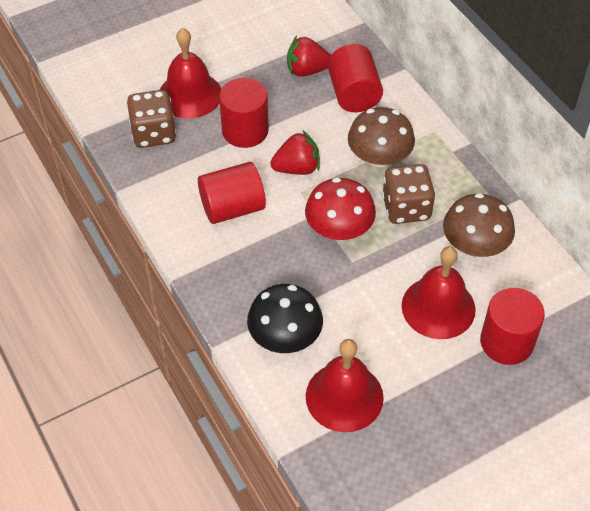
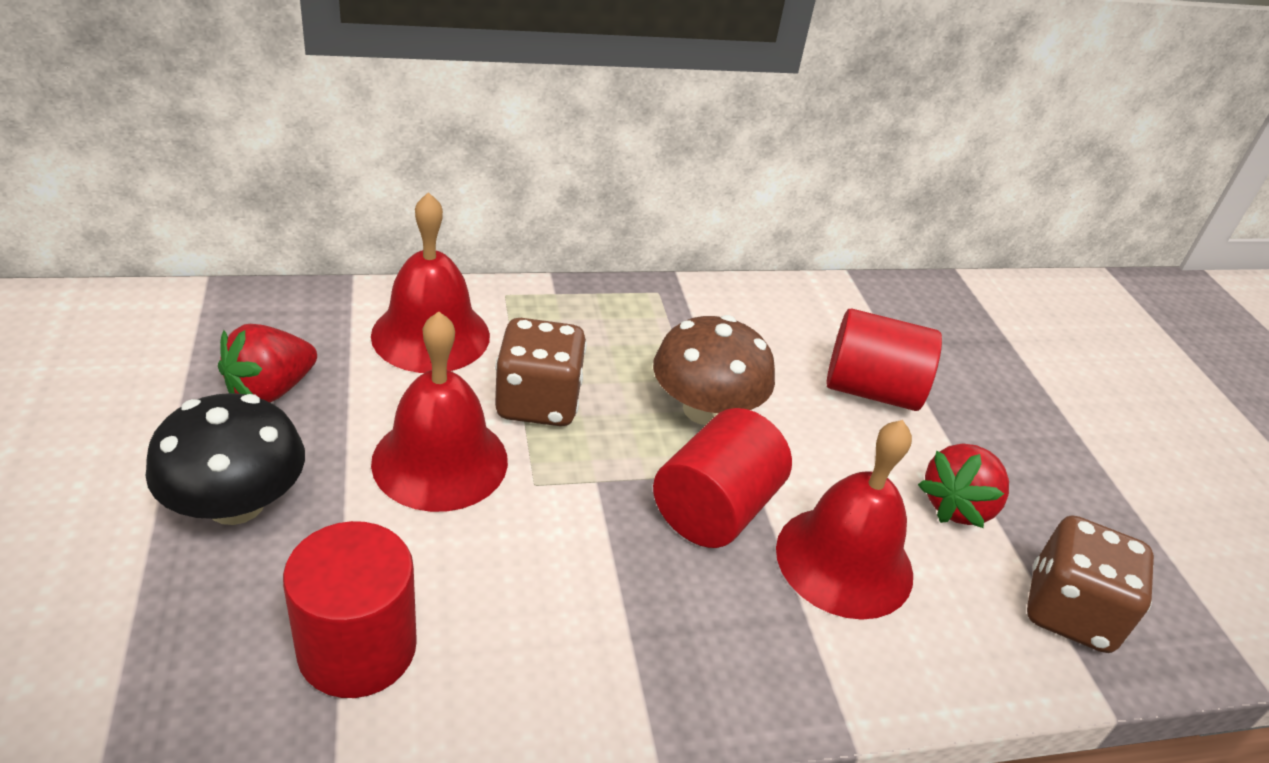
brown mushroom: 2 -> 1
red cylinder: 4 -> 3
red mushroom: 1 -> 0

